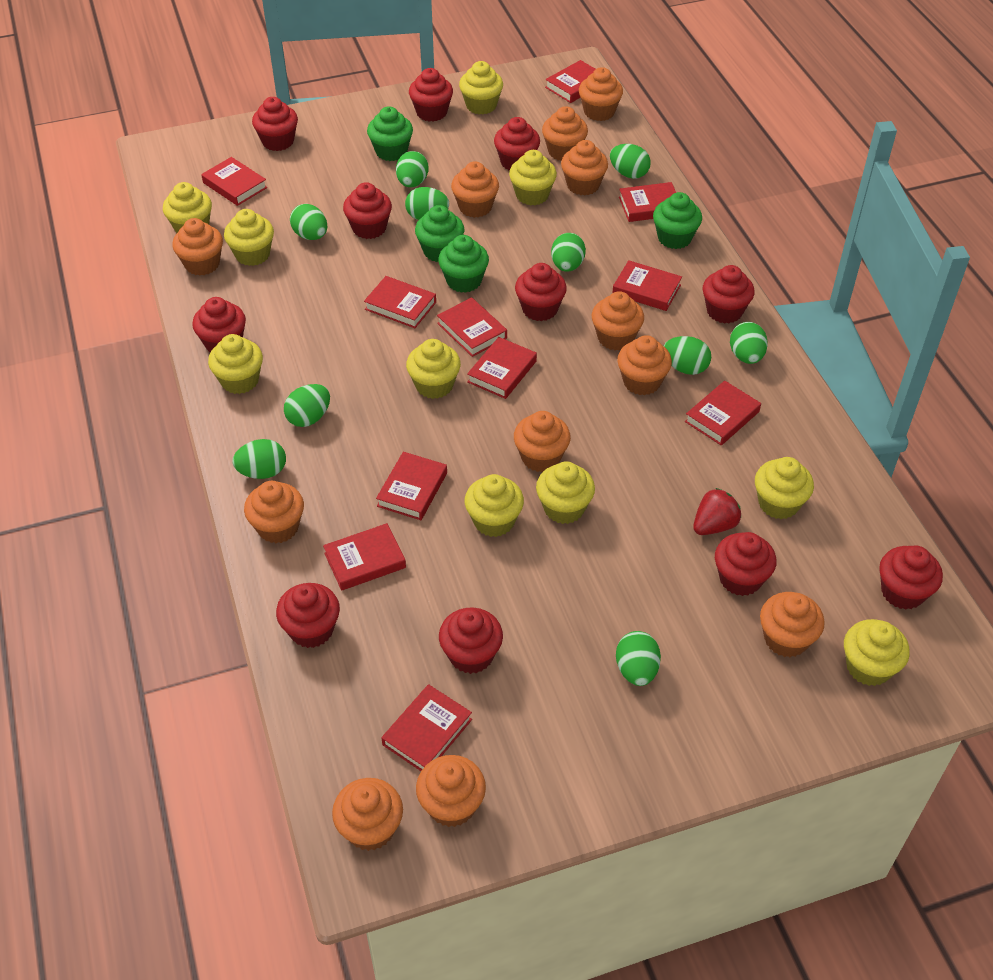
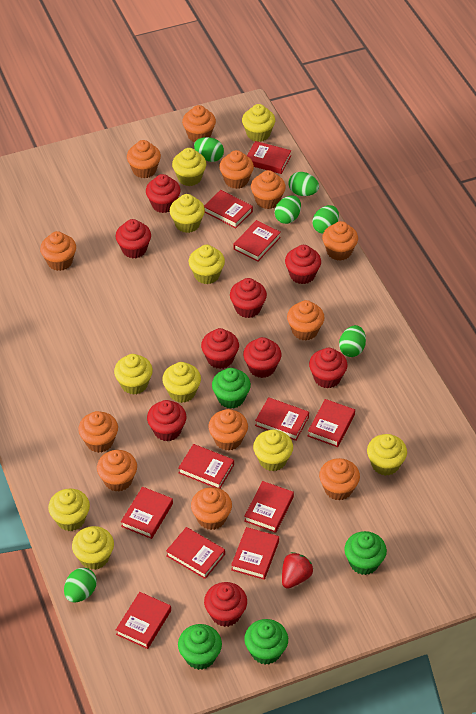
green egg: 10 -> 6
red cupcake: 11 -> 9

